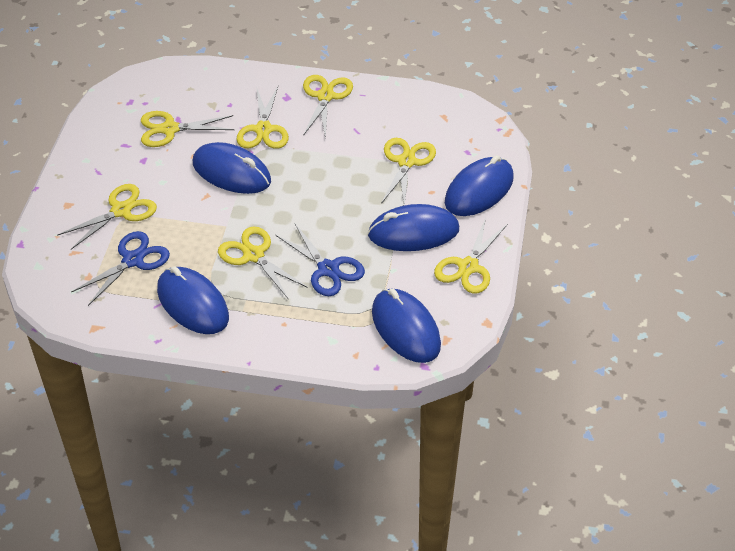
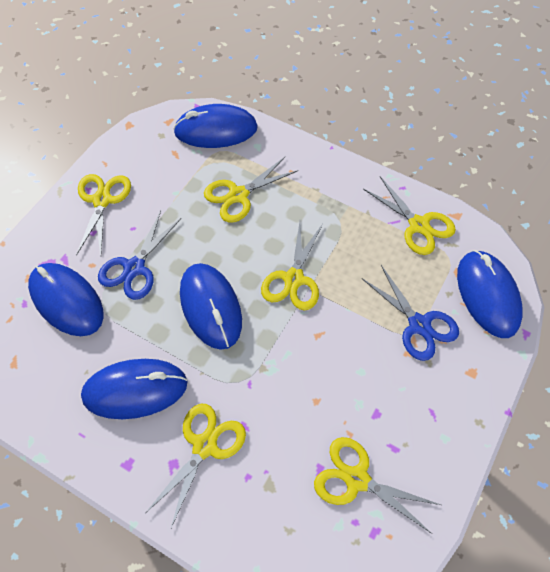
yellow scissors: 7 -> 6

